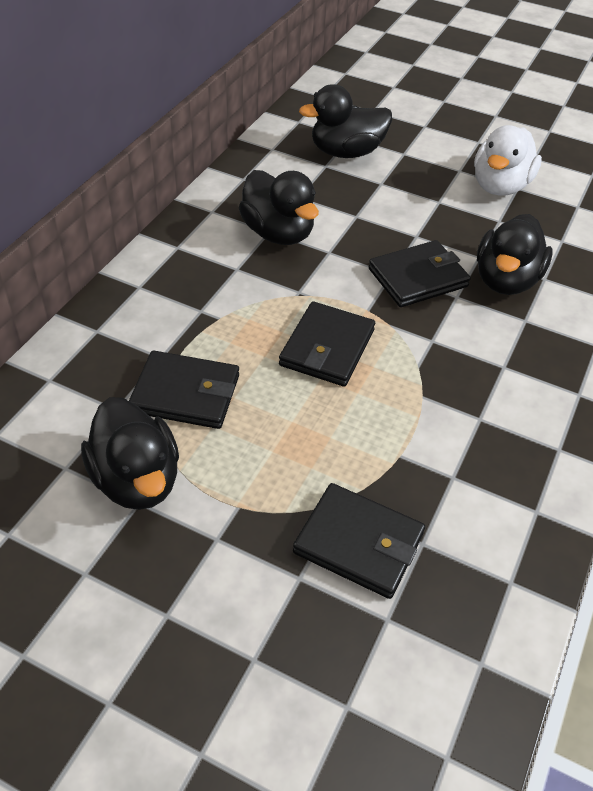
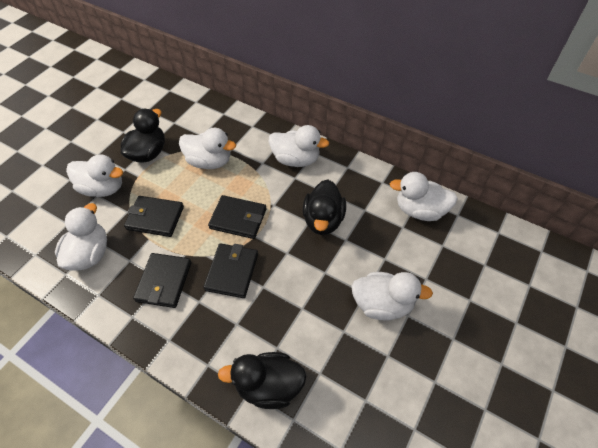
black duck: 4 -> 3
white duck: 1 -> 6

